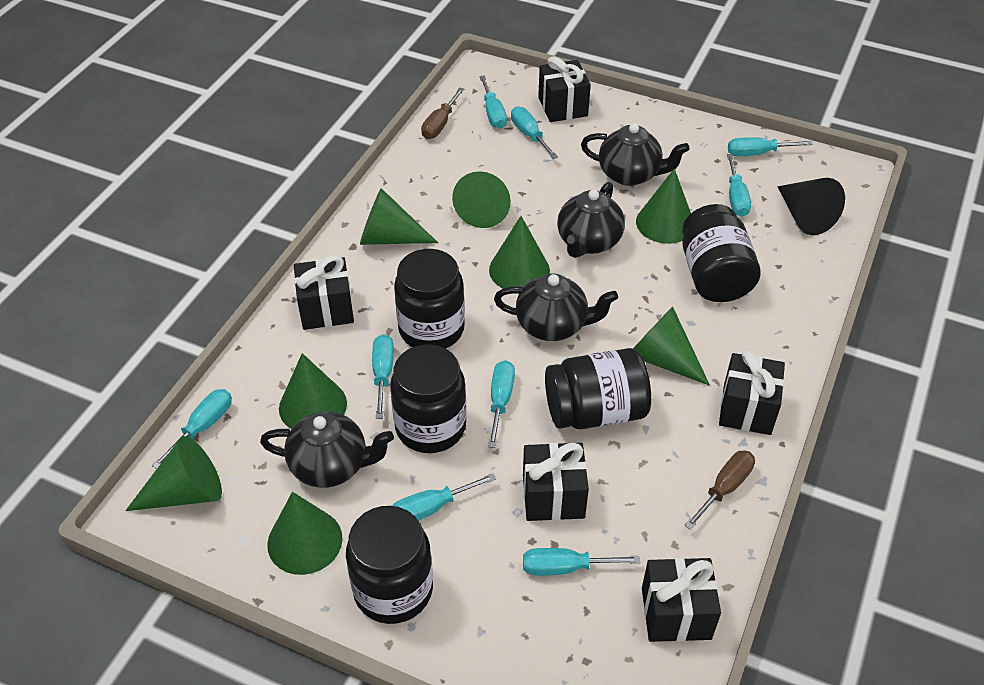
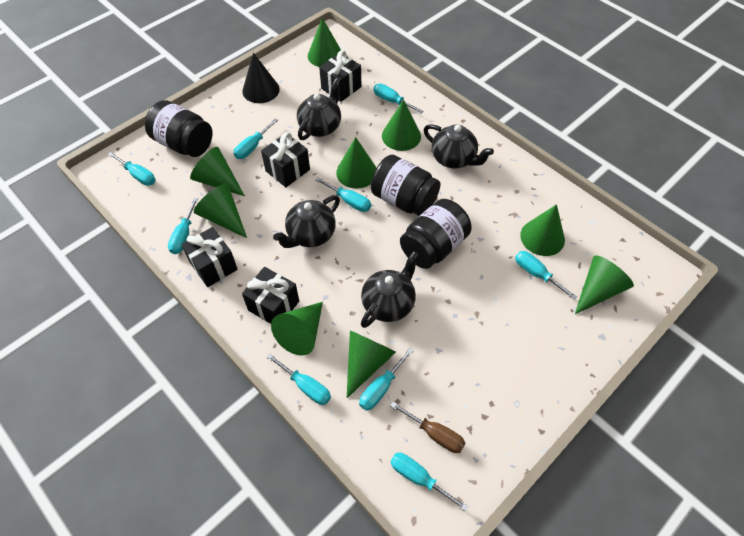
black gift: 5 -> 4
black jar: 5 -> 3
brown screwdriver: 2 -> 1
green cone: 8 -> 9

